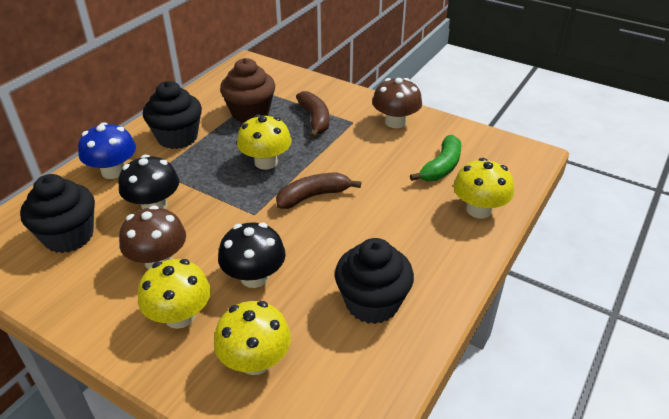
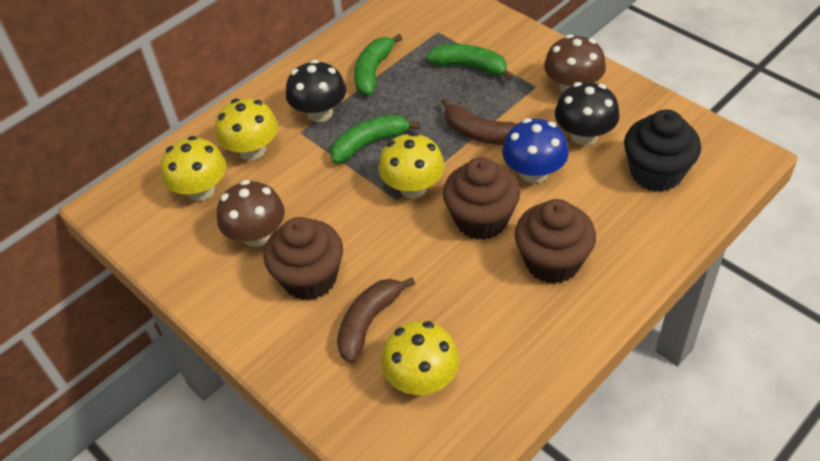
black cupcake: 3 -> 1
brown cupcake: 1 -> 3
green banana: 1 -> 3

